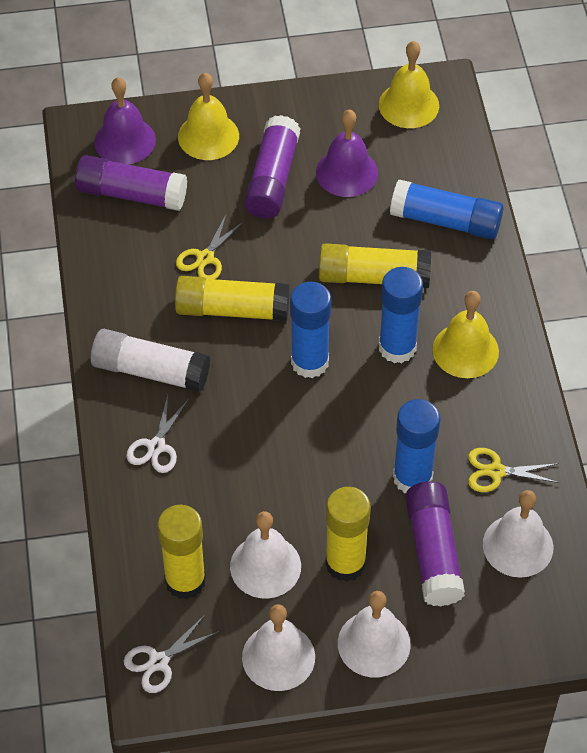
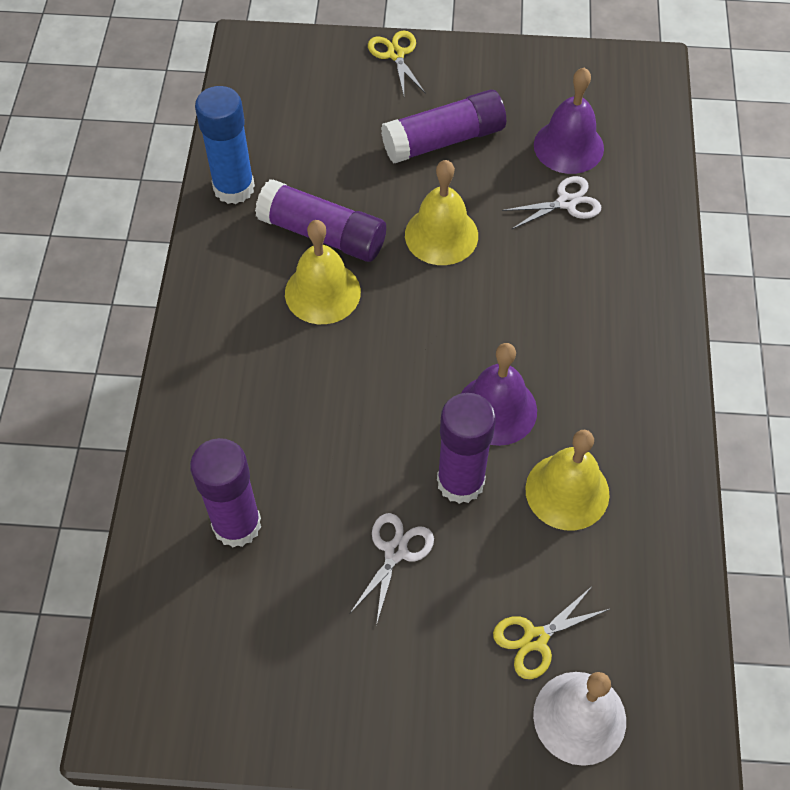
blue glue stick: 4 -> 1
purple glue stick: 3 -> 4
white bell: 4 -> 1
white glue stick: 1 -> 0
yellow glue stick: 4 -> 0

